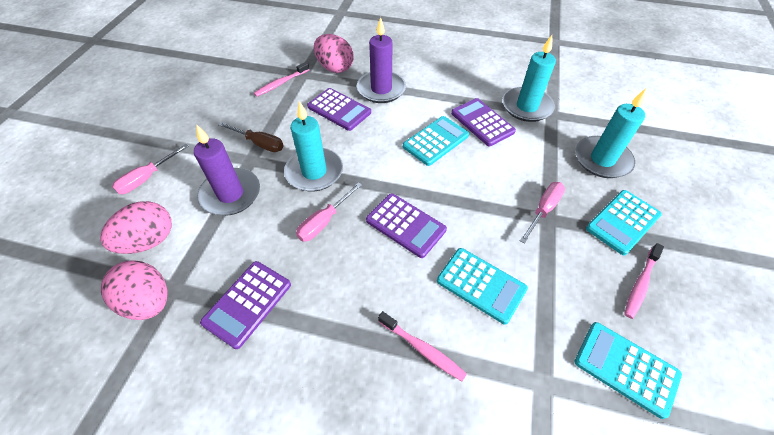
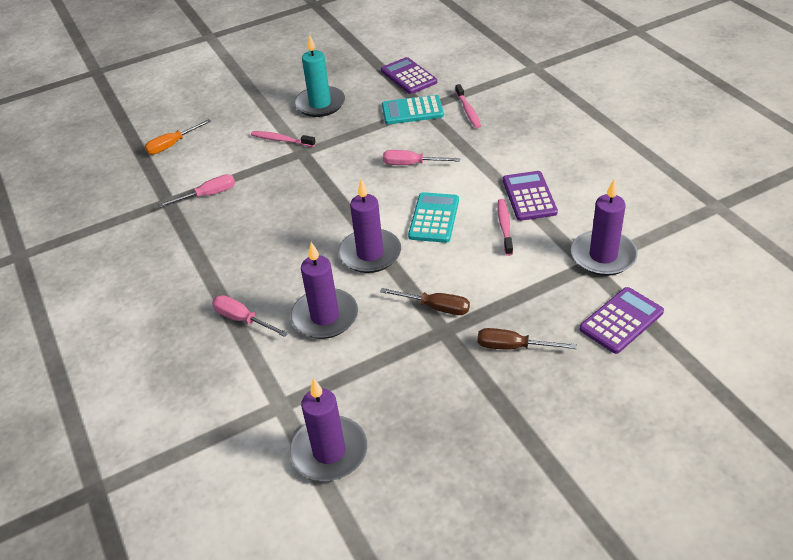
brown screwdriver: 1 -> 2
orange screwdriver: 0 -> 1
pink egg: 3 -> 0
purple calculator: 4 -> 3
purple candle: 2 -> 4
turquoise calculator: 4 -> 2
turquoise candle: 3 -> 1

